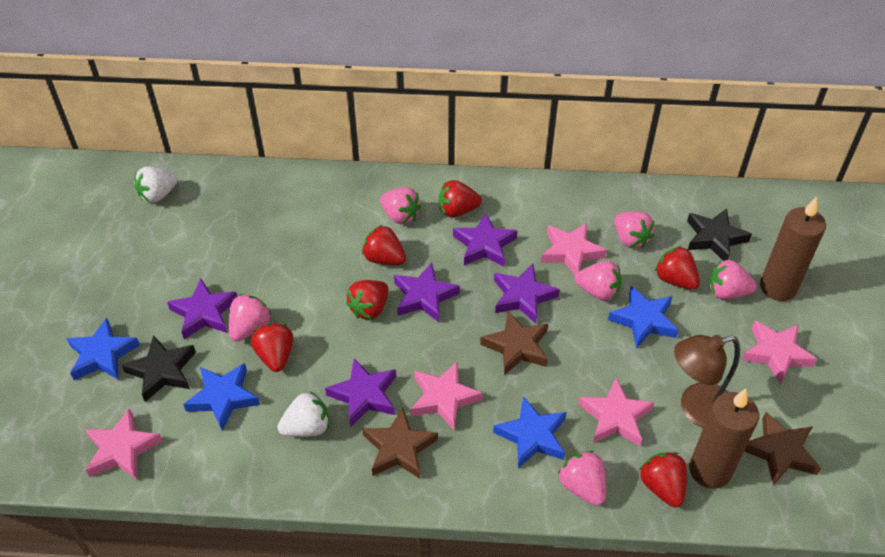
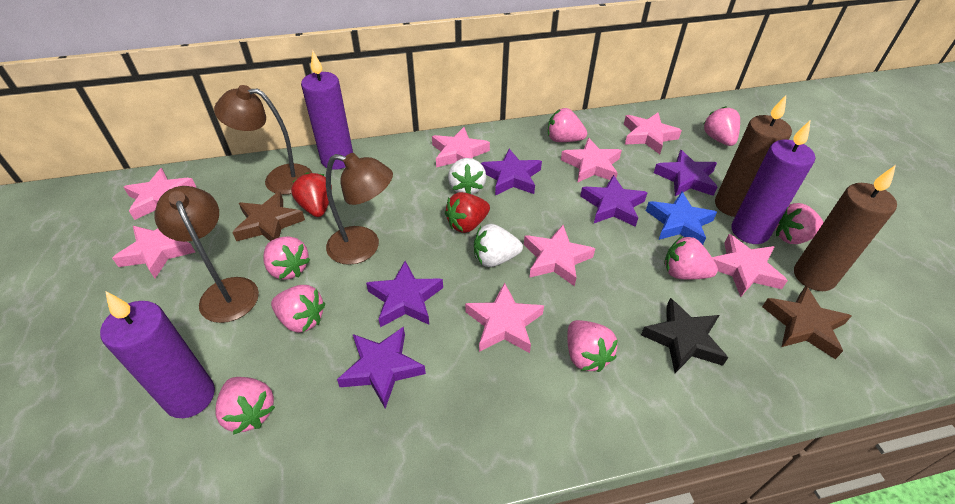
black star: 2 -> 1
blue star: 4 -> 1
brown lamp: 1 -> 3
brown star: 3 -> 2
pink star: 5 -> 8
pink strawberry: 6 -> 8
purple candle: 0 -> 3
red strawberry: 6 -> 2

